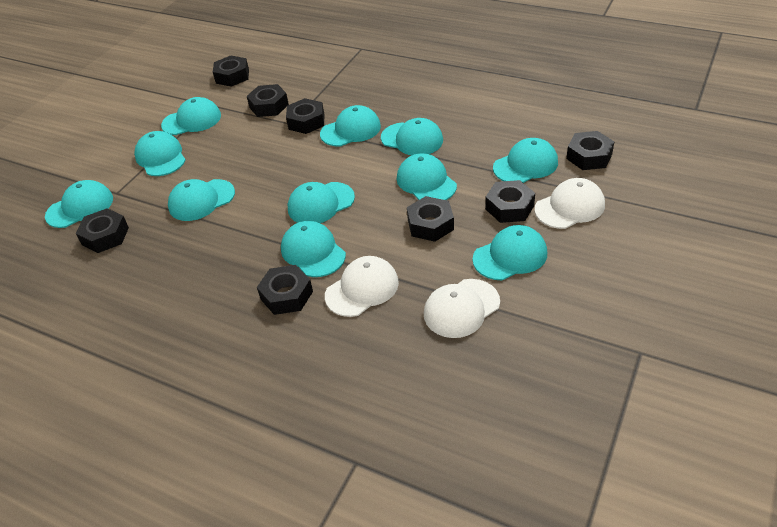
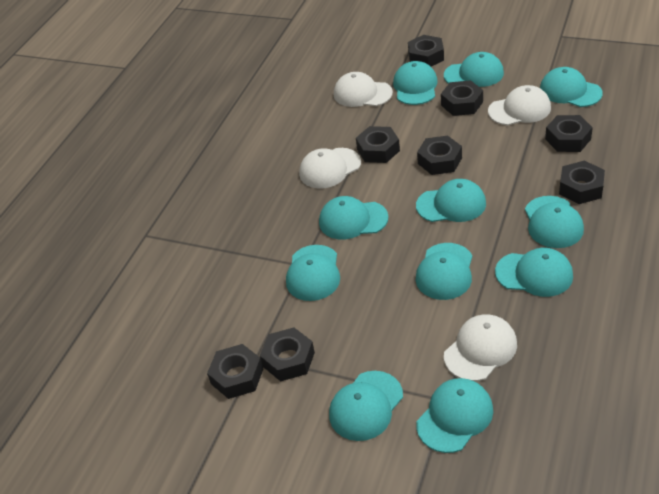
white cap: 3 -> 4

